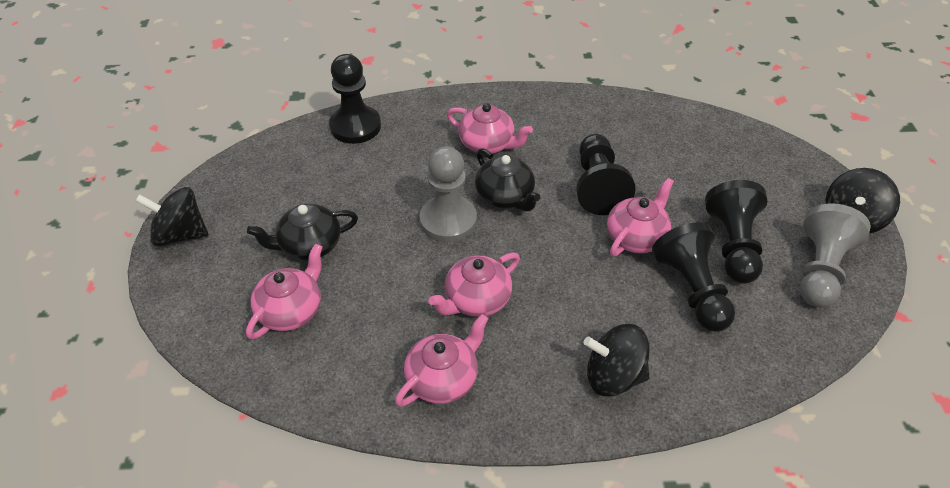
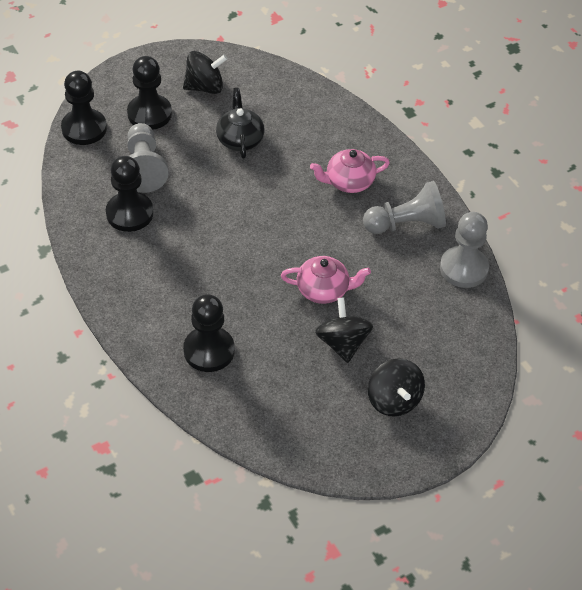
black teapot: 2 -> 1
grey pawn: 2 -> 3
pink teapot: 5 -> 2

